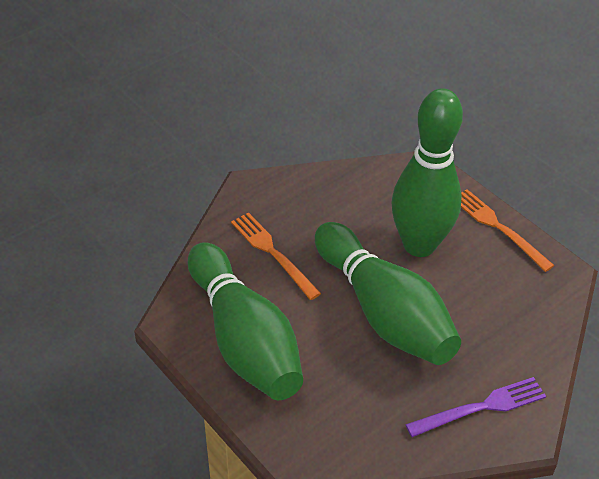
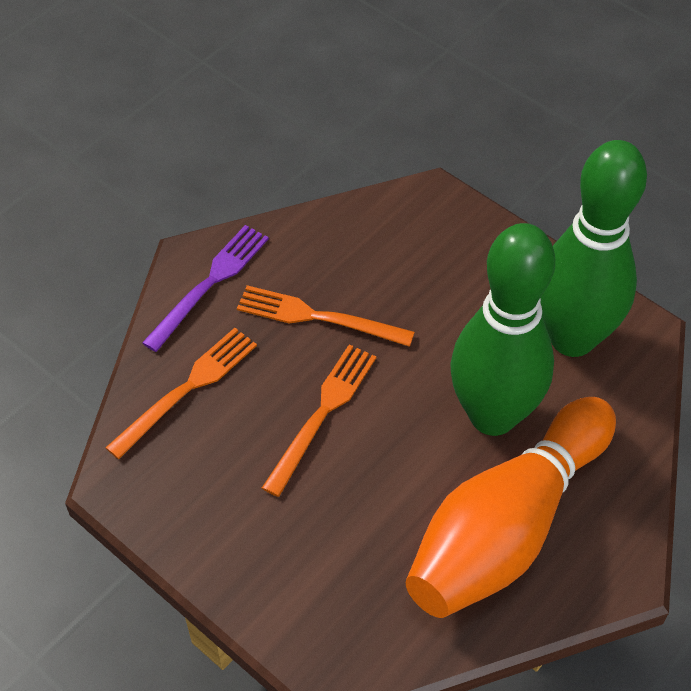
green bowling pin: 3 -> 2
orange bowling pin: 0 -> 1
orange fork: 2 -> 3

